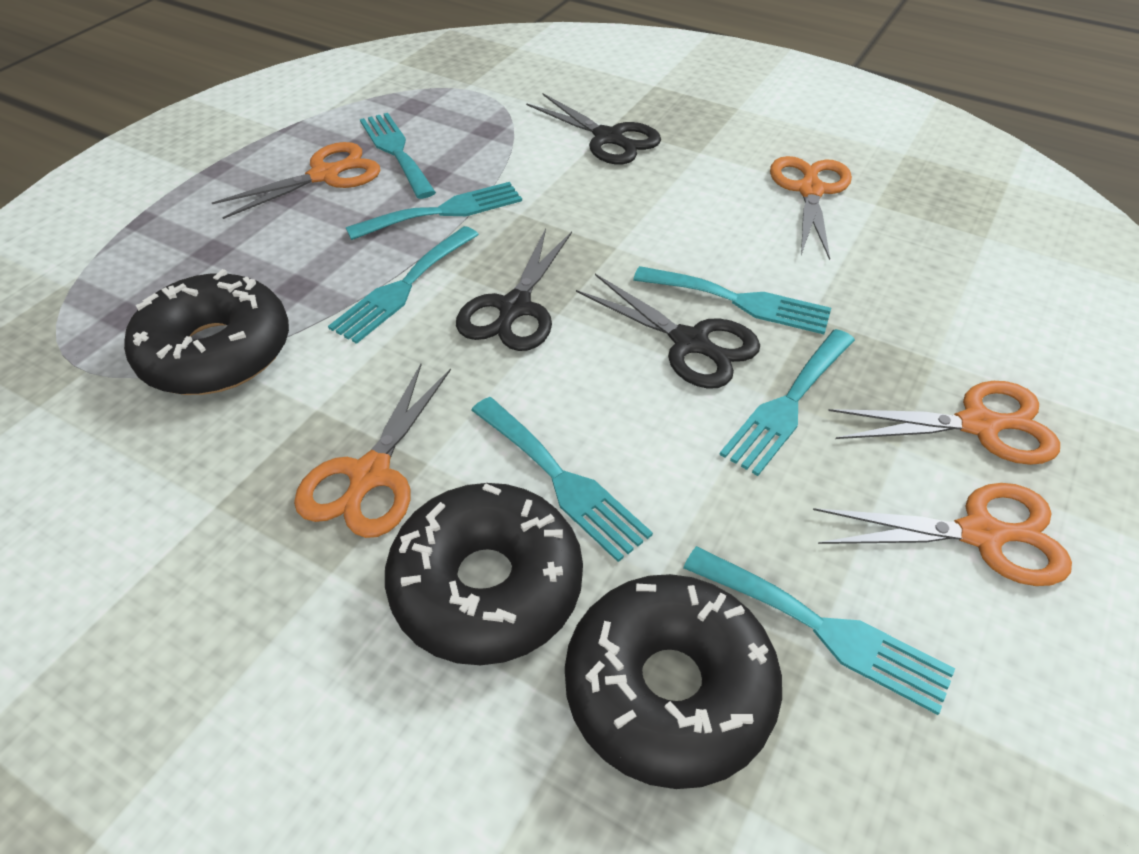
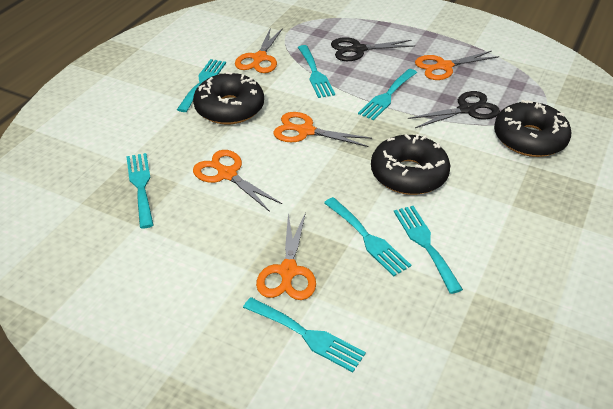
black scissors: 3 -> 2

